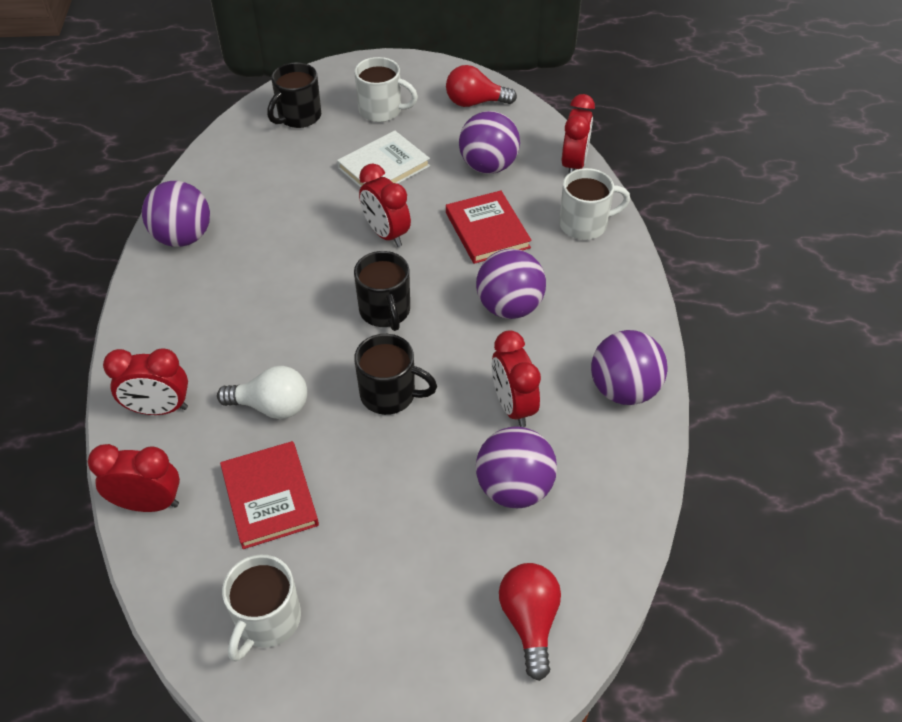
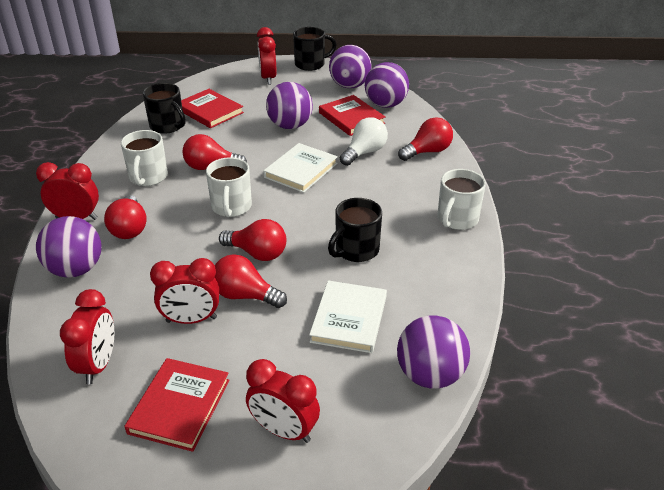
red book: 2 -> 3
red light bulb: 2 -> 5
white book: 1 -> 2

